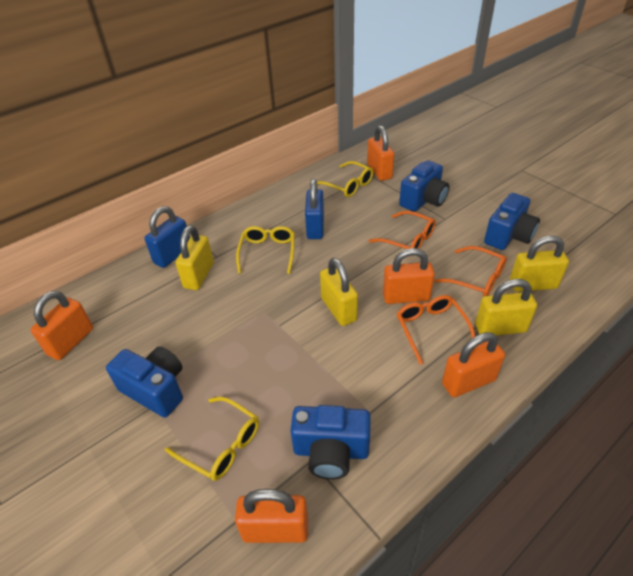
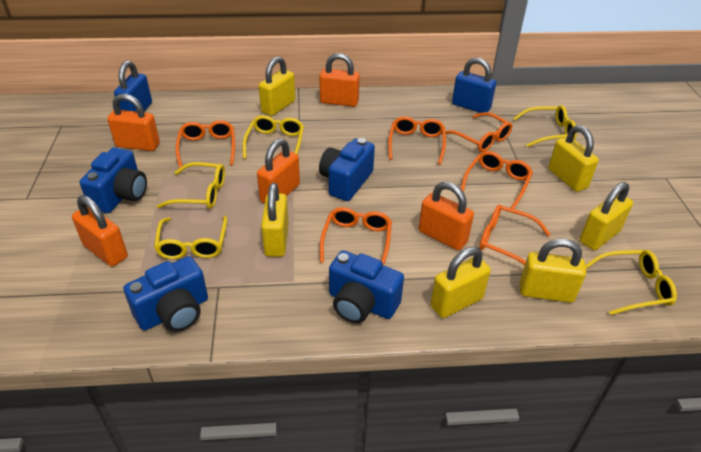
orange glasses: 3 -> 6
yellow glasses: 3 -> 5
yellow padlock: 4 -> 6

